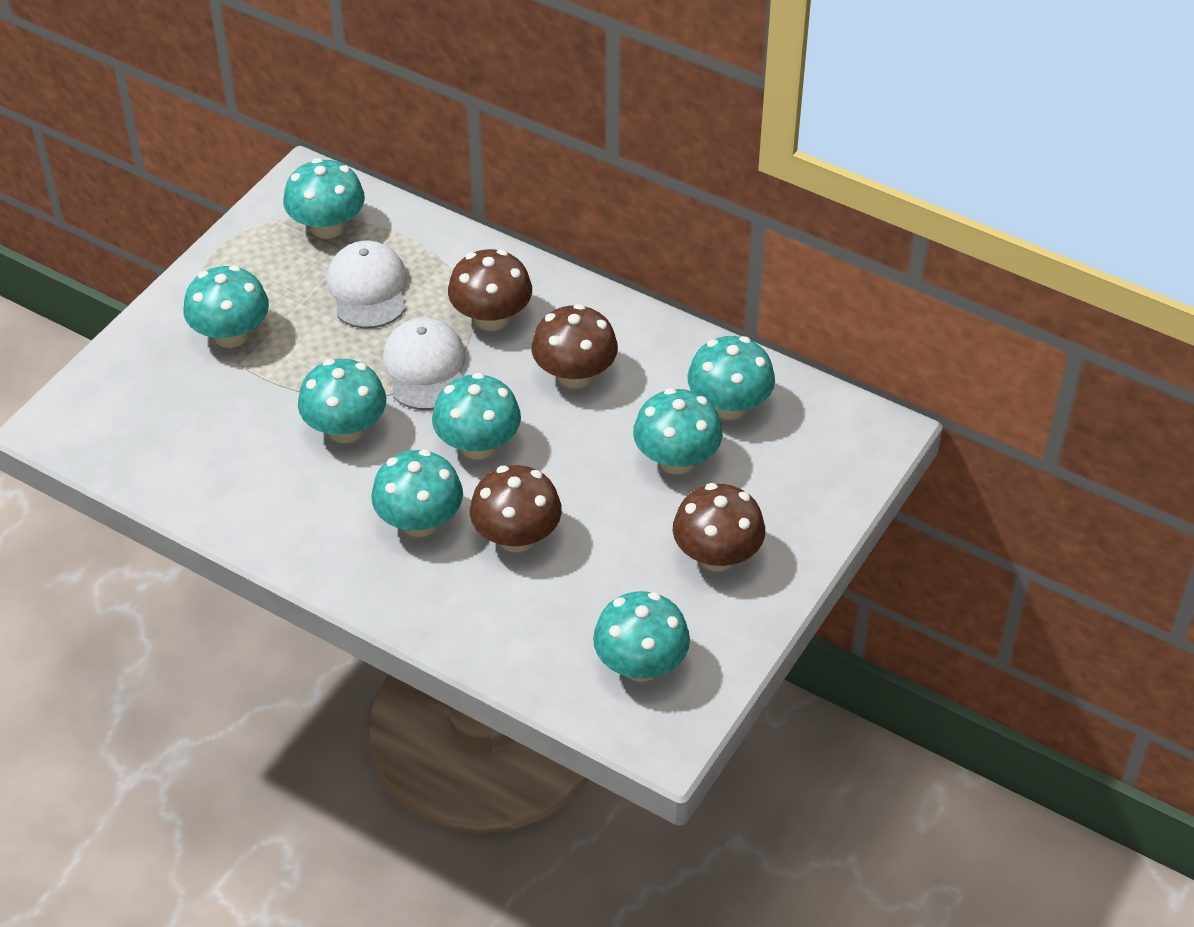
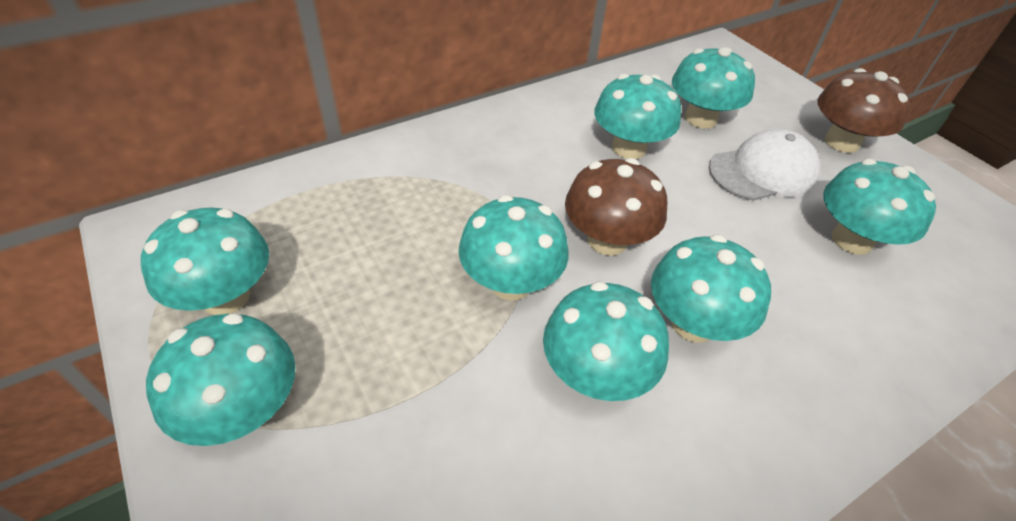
brown mushroom: 4 -> 2
white cap: 2 -> 1

